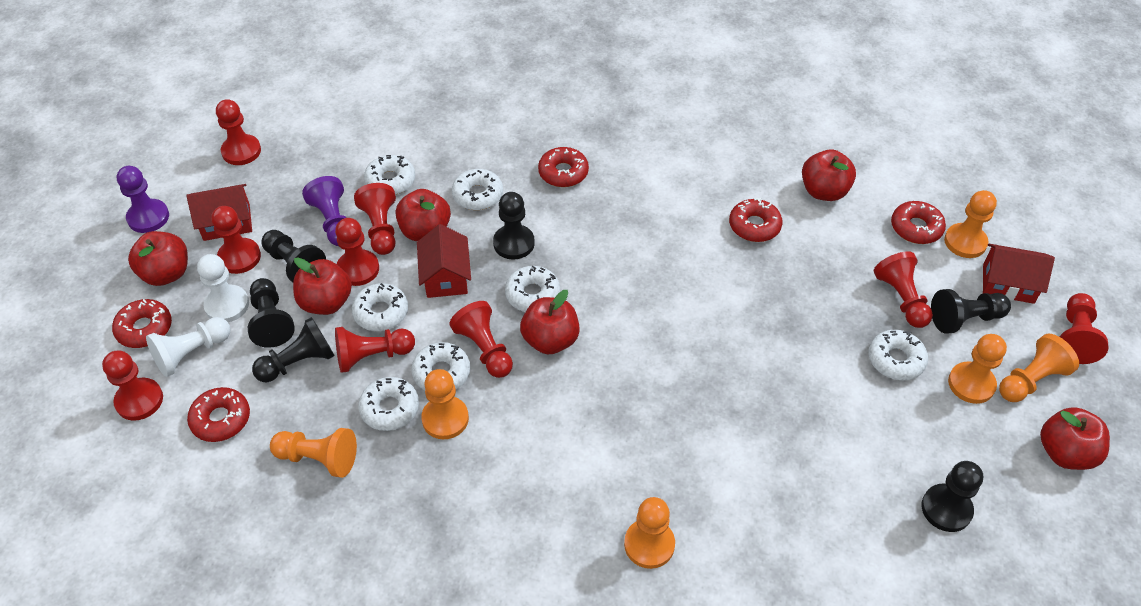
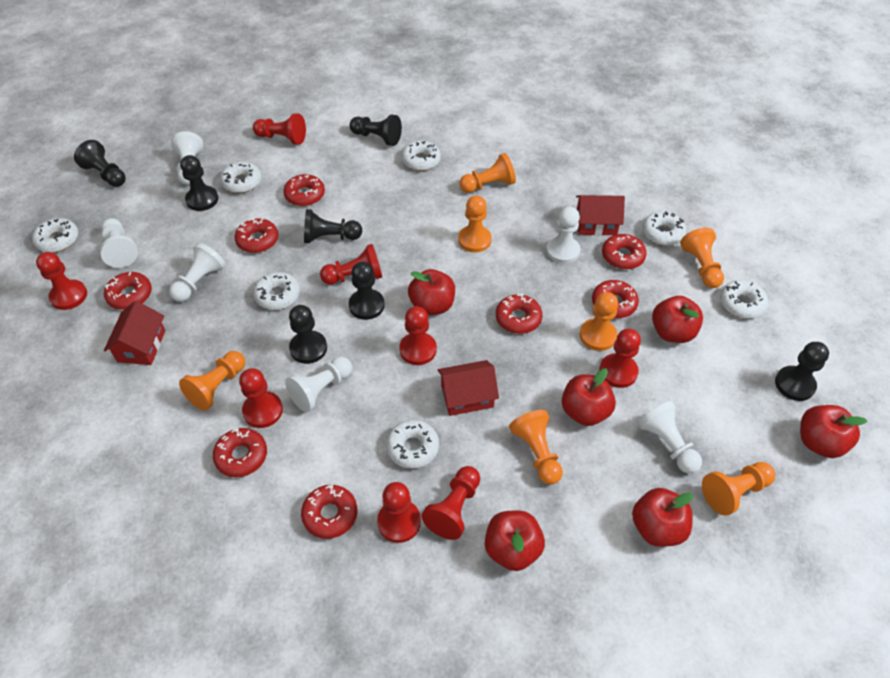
black pawn: 6 -> 7
orange pawn: 6 -> 7
purple pawn: 2 -> 0
red donut: 5 -> 8
red pawn: 9 -> 8
white pawn: 2 -> 6

